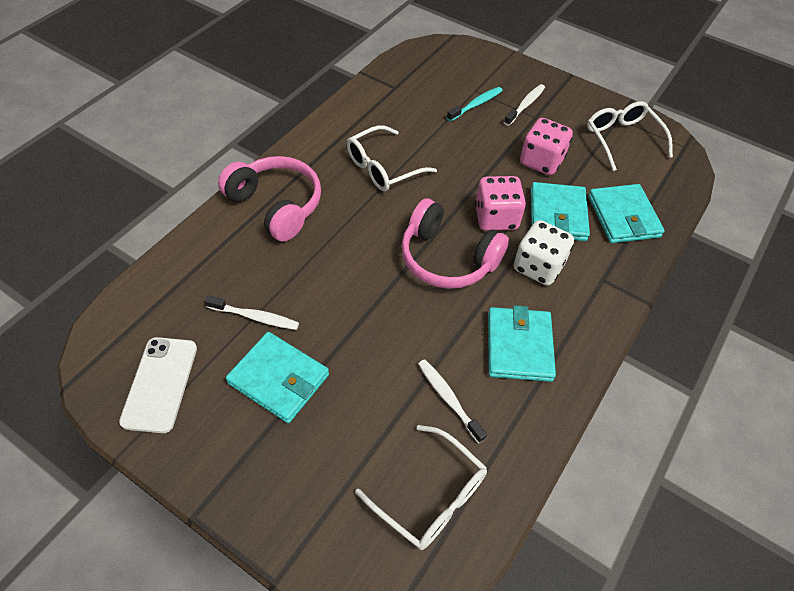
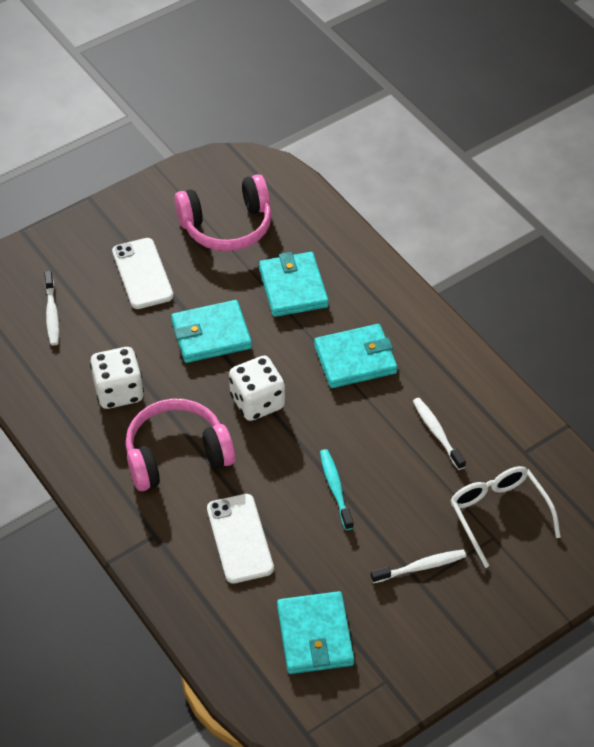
pink dice: 2 -> 0
white dice: 1 -> 2
white glasses: 3 -> 1
white phone: 1 -> 2

